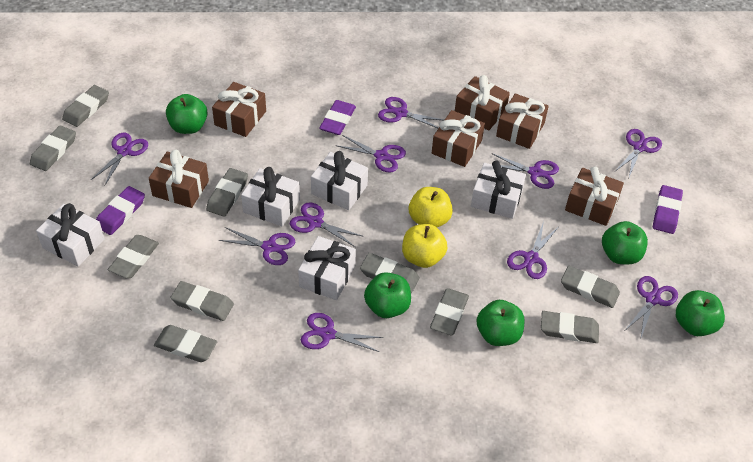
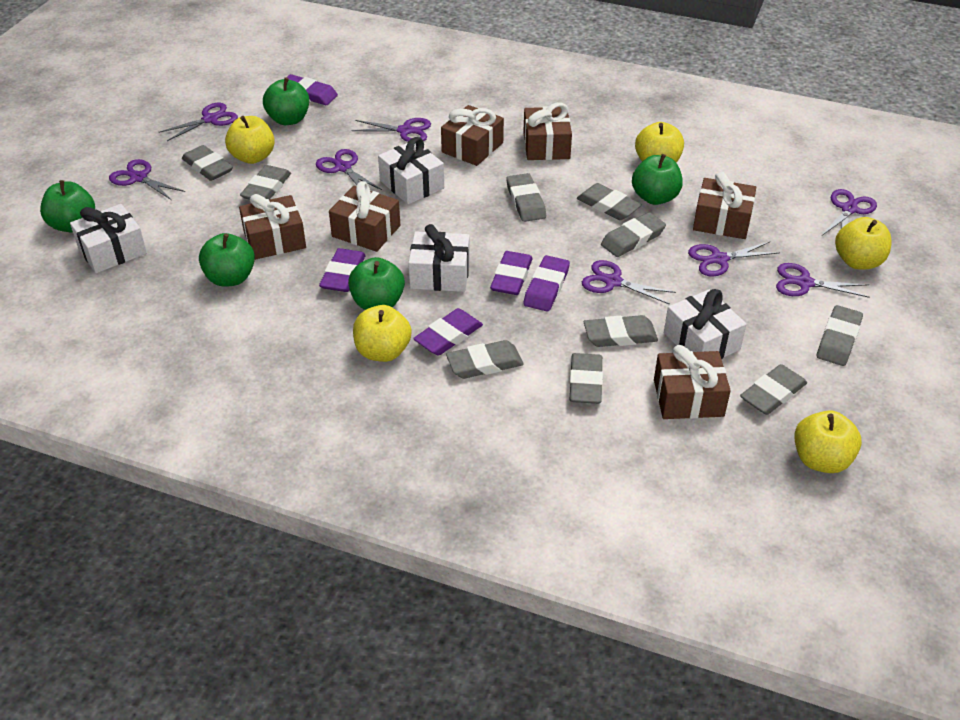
purple eraser: 3 -> 5
purple scissors: 10 -> 8
white gift: 5 -> 4
yellow apple: 2 -> 5

